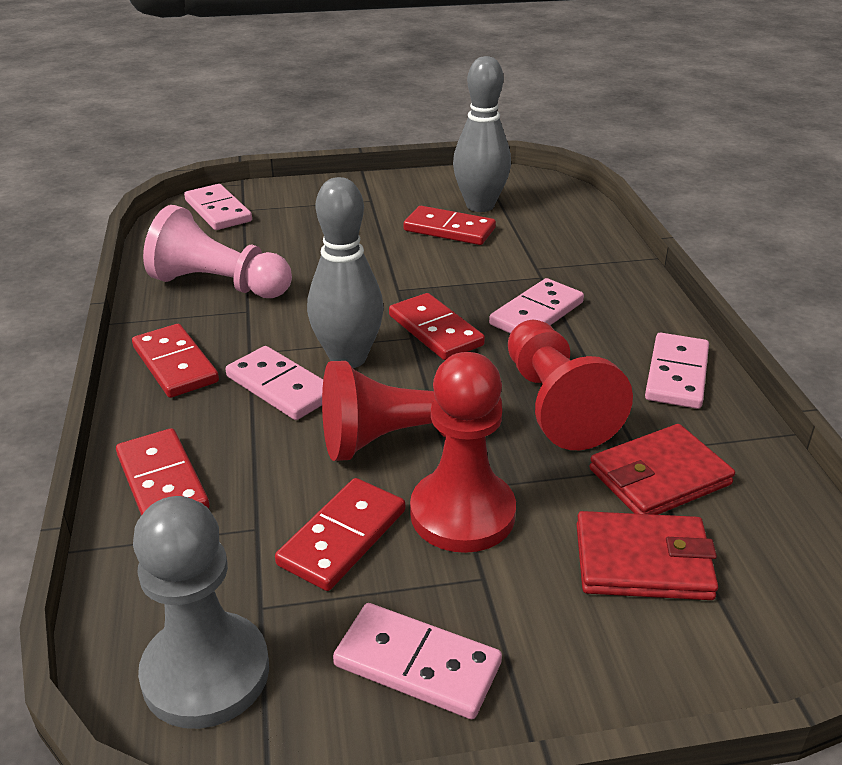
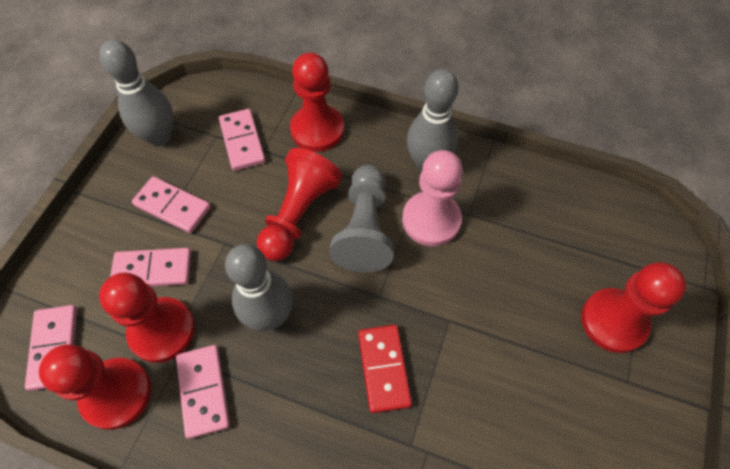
grey bowling pin: 2 -> 3
red domino: 5 -> 1
red pawn: 3 -> 5
red wallet: 2 -> 0

